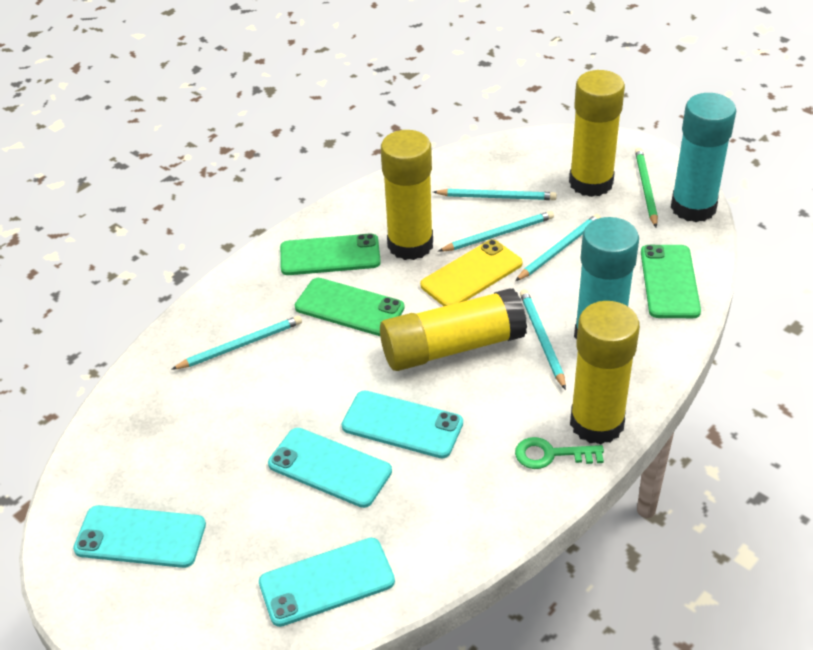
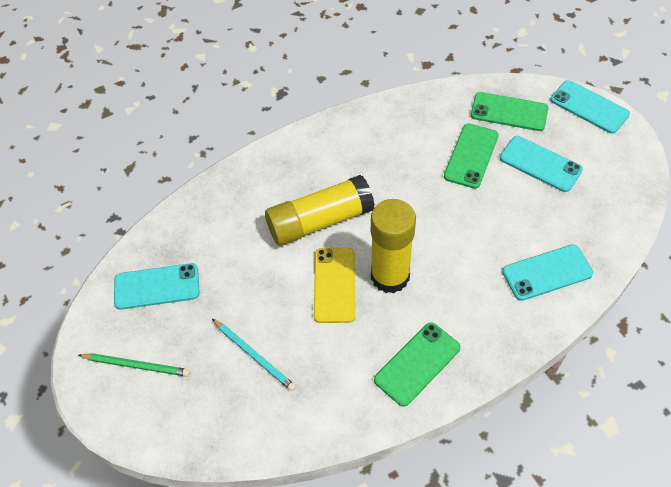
green key: 1 -> 0
turquoise glue stick: 2 -> 0
turquoise pencil: 5 -> 1
yellow glue stick: 4 -> 2

